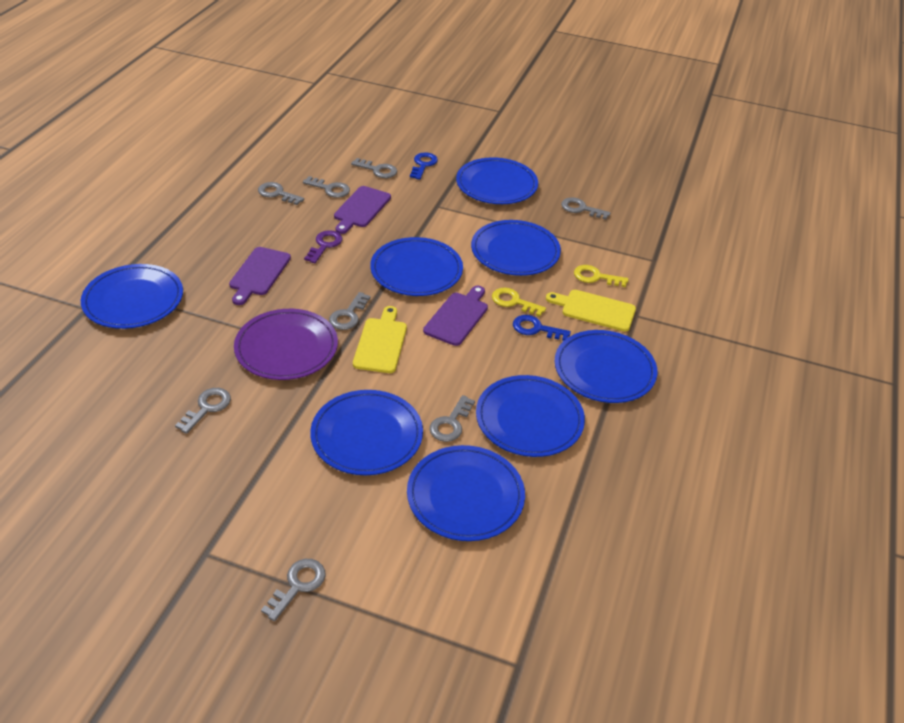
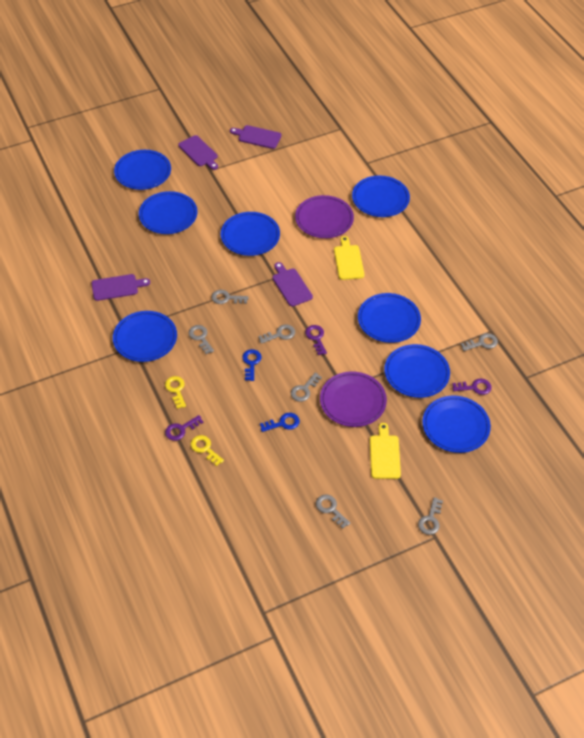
grey key: 8 -> 7
purple cutting board: 3 -> 4
purple key: 1 -> 3
purple plate: 1 -> 2

